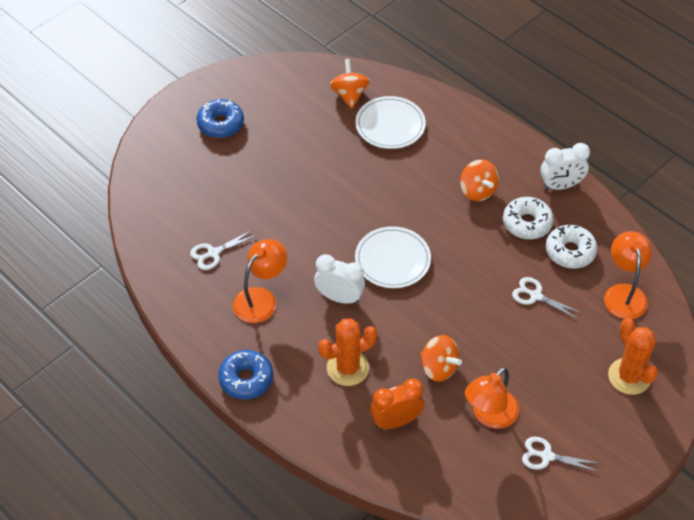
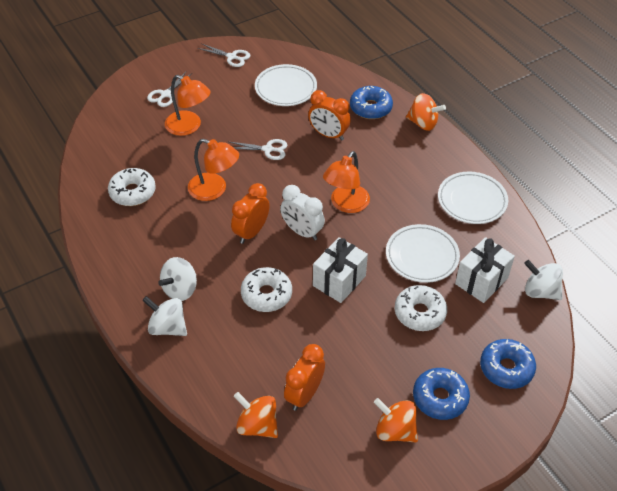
blue donut: 2 -> 3
orange cactus: 2 -> 0
orange clock: 1 -> 3
white clock: 2 -> 1
white donut: 2 -> 3
white gift: 0 -> 2
white plate: 2 -> 3
white spinning top: 0 -> 3

